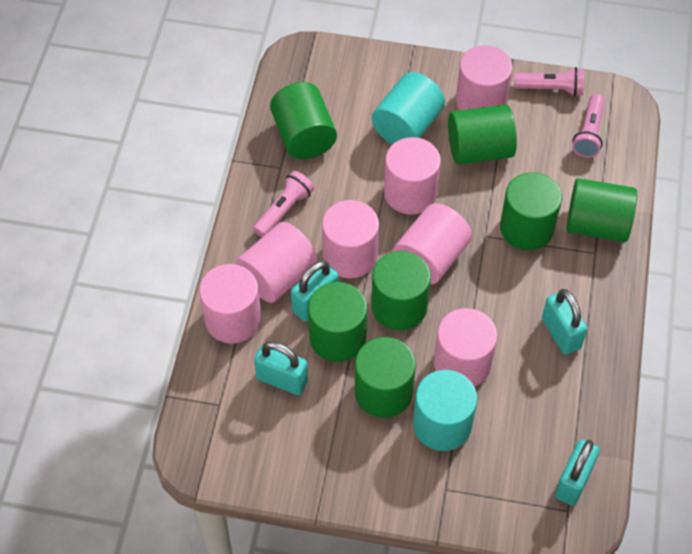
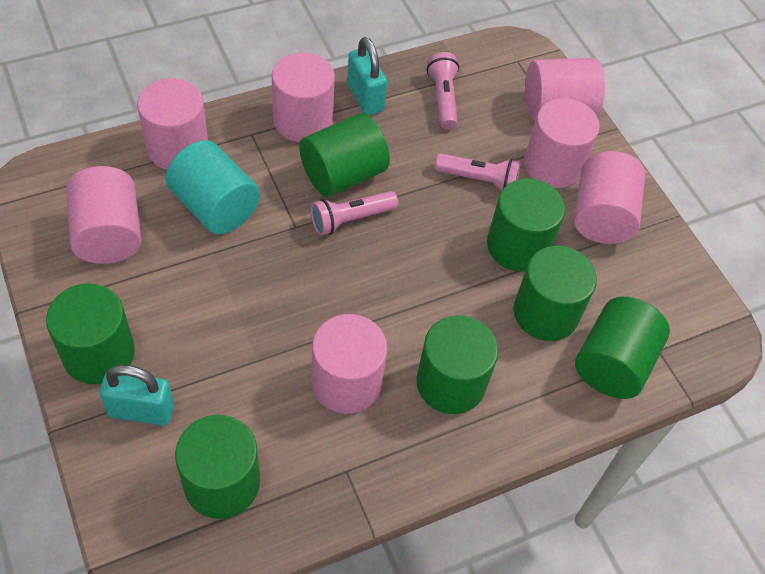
turquoise cylinder: 2 -> 1
turquoise padlock: 4 -> 2

